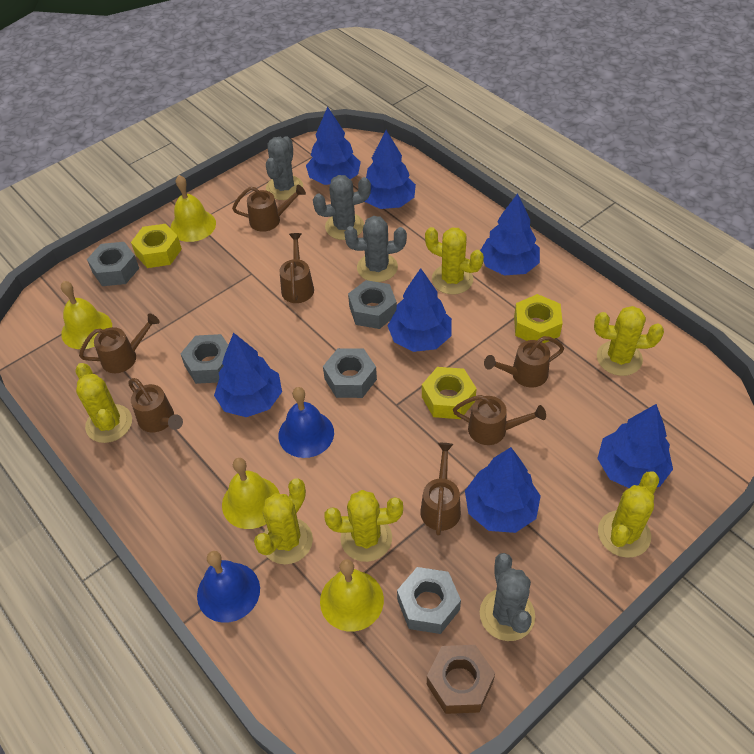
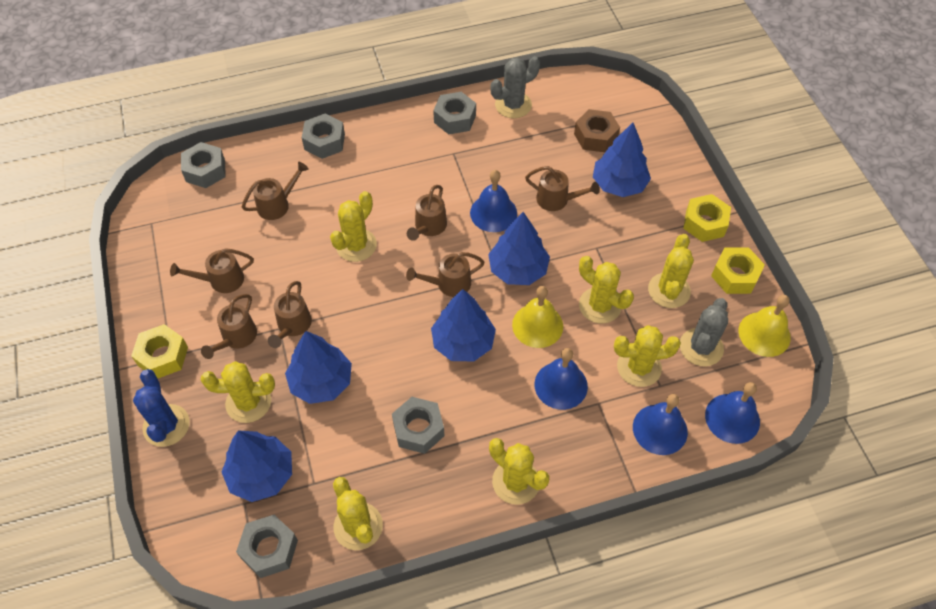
blue bell: 2 -> 4
blue cactus: 0 -> 1
blue tree: 7 -> 5
grey cactus: 4 -> 2
yellow bell: 4 -> 2
yellow cactus: 6 -> 7

